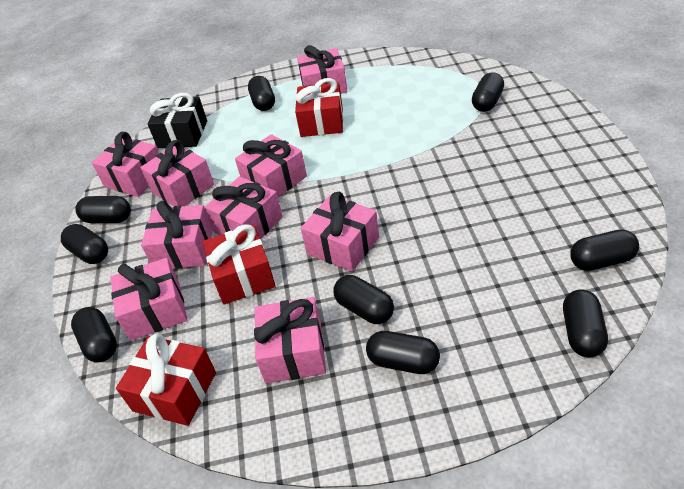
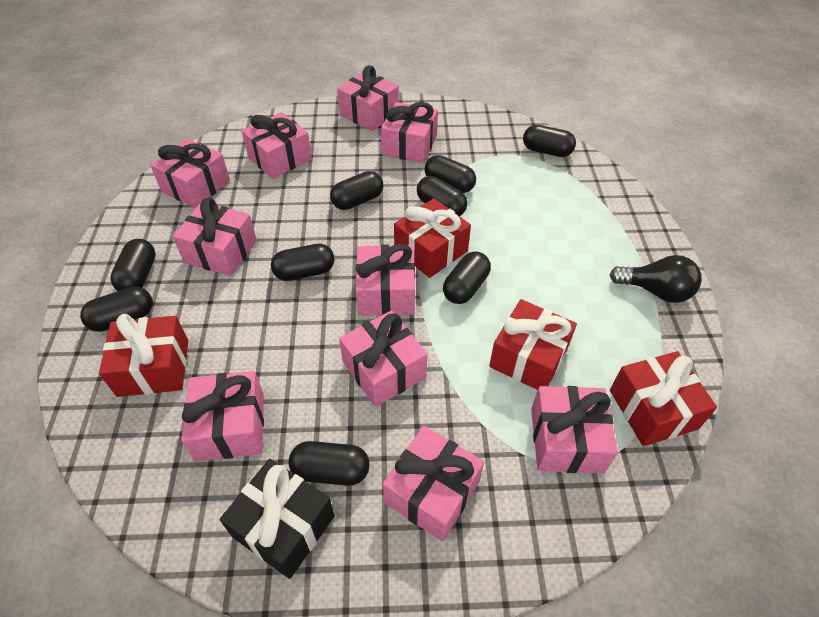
black light bulb: 0 -> 1
pink gift: 9 -> 10
red gift: 3 -> 4

